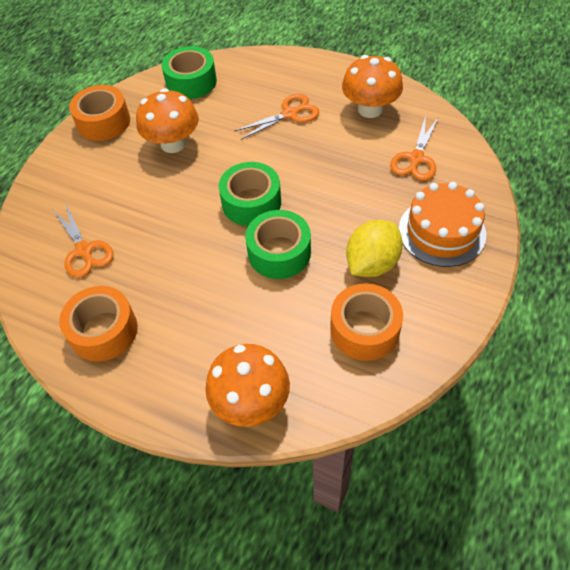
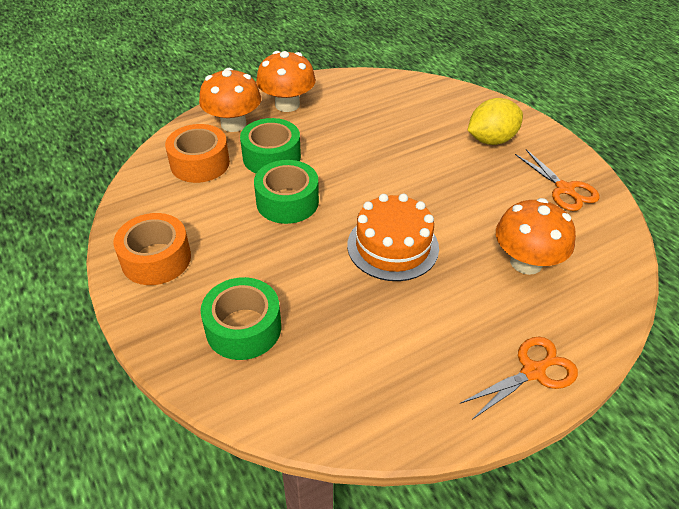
orange scissors: 3 -> 2
orange tape: 3 -> 2

